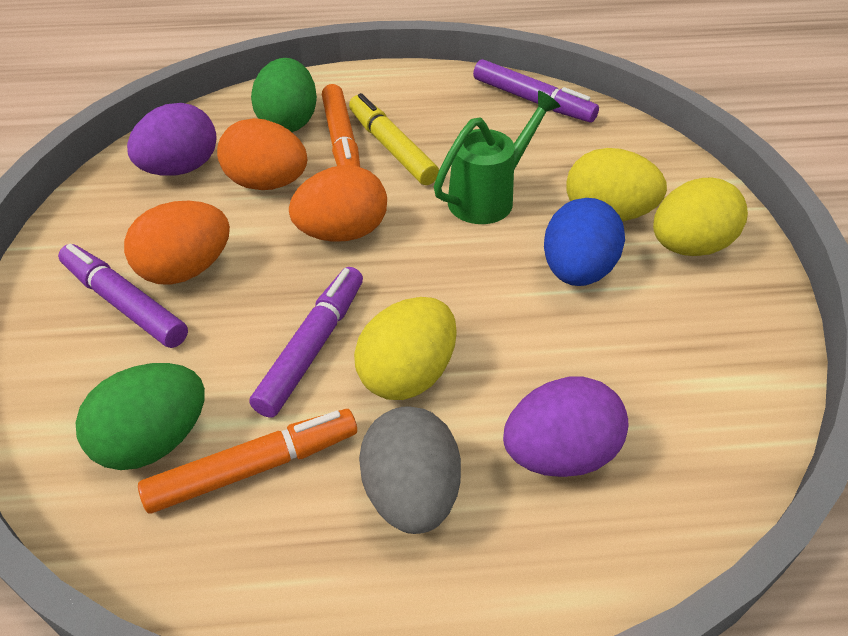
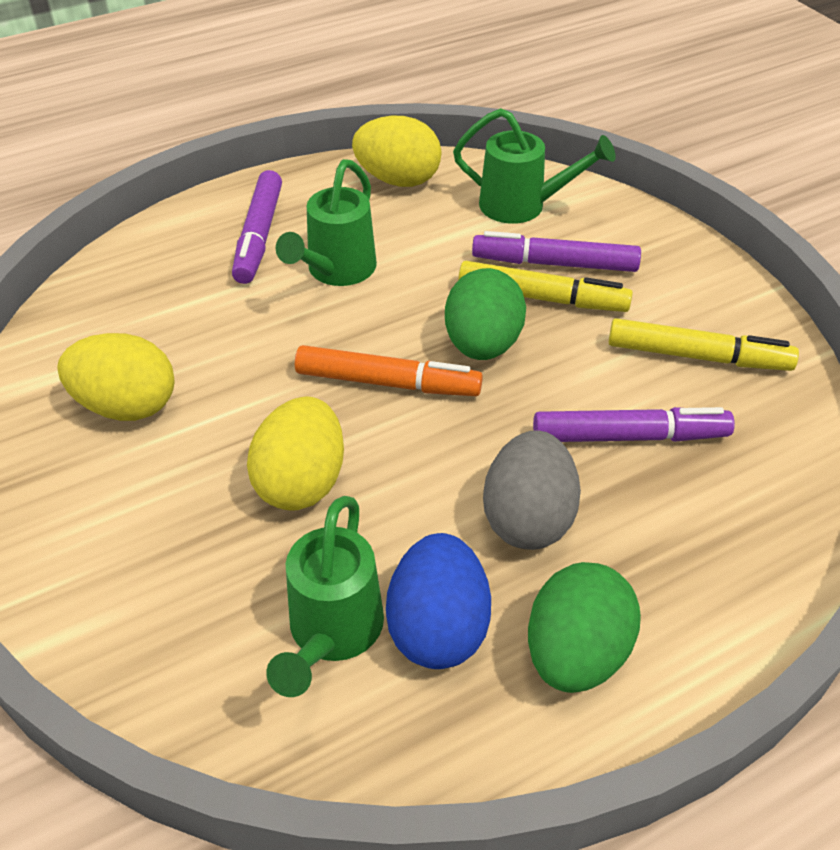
green watering can: 1 -> 3
orange egg: 3 -> 0
orange marker: 2 -> 1
purple egg: 2 -> 0
yellow marker: 1 -> 2

